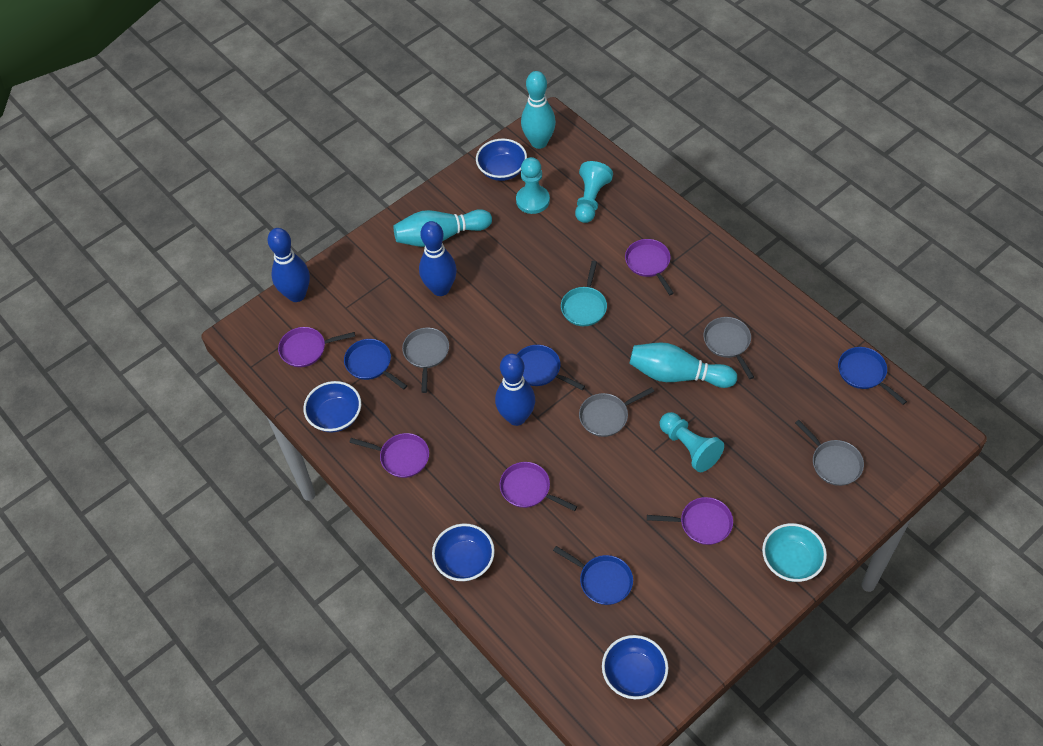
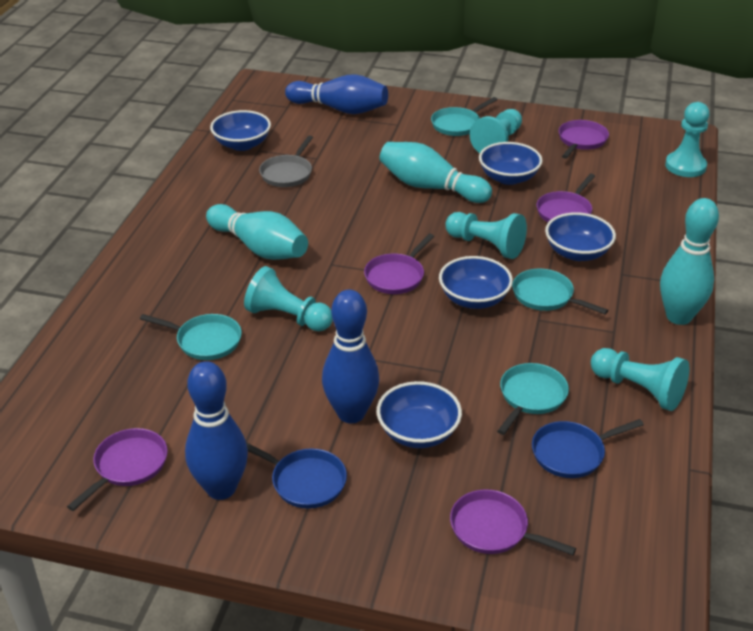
blue bowl: 4 -> 5
blue pan: 4 -> 2
grey pan: 4 -> 1
turquoise bowl: 1 -> 0
turquoise pan: 1 -> 4
turquoise pawn: 3 -> 5

